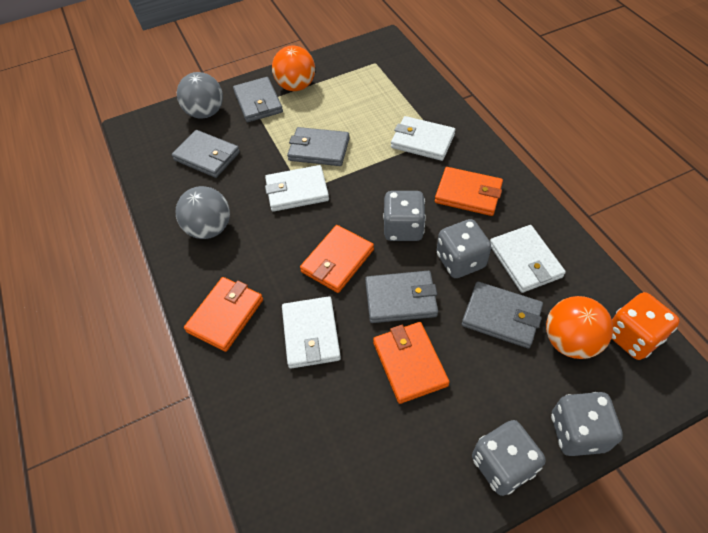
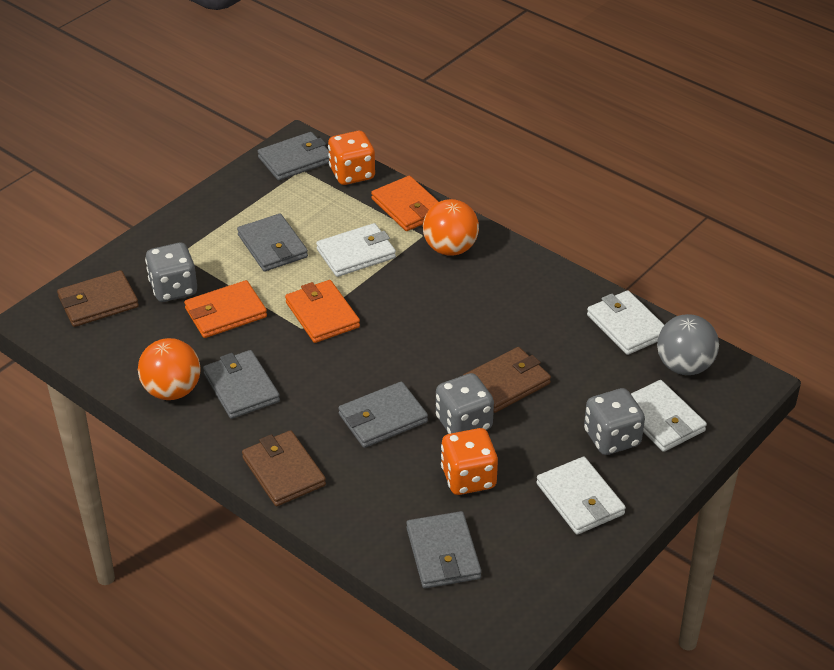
brown wallet: 0 -> 3
grey ball: 2 -> 1
grey dice: 4 -> 3
orange dice: 1 -> 2
orange wallet: 4 -> 3

